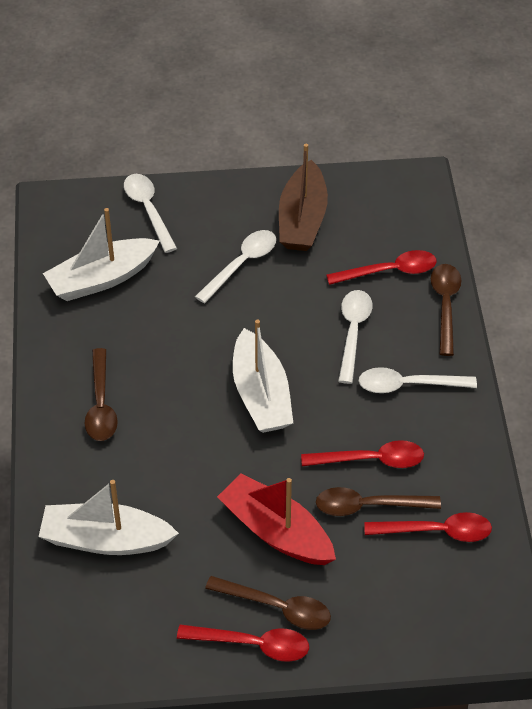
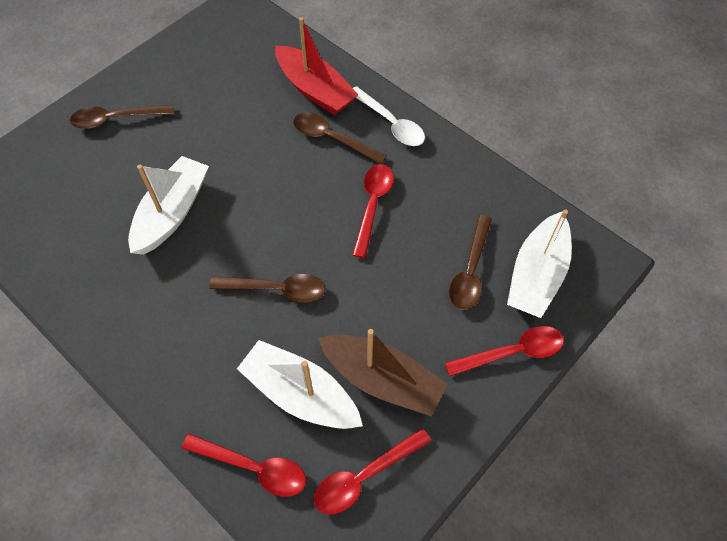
white spoon: 4 -> 1

